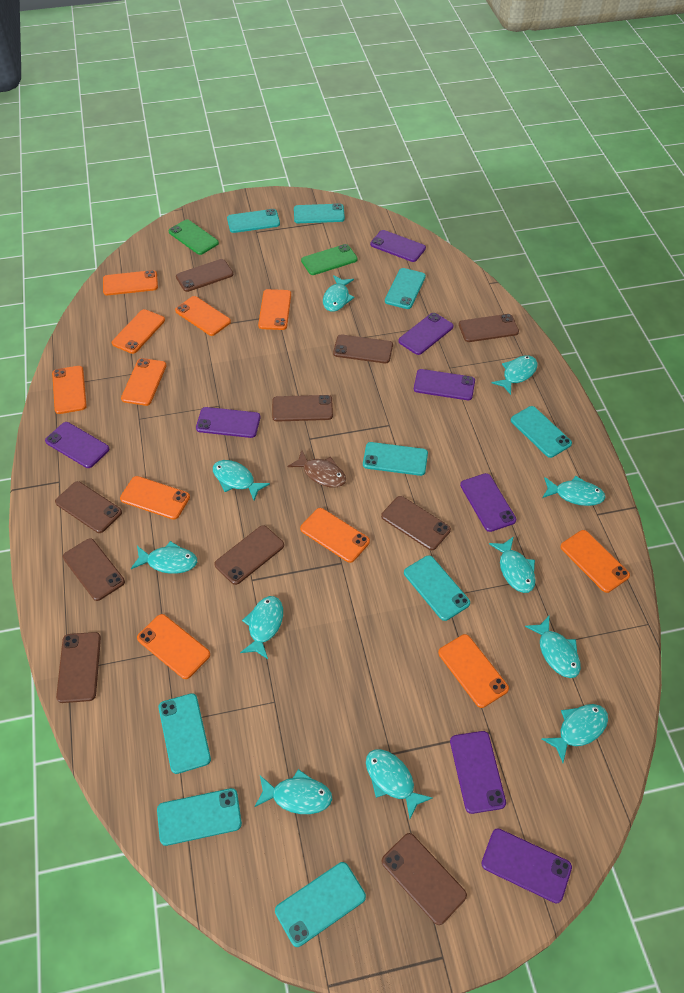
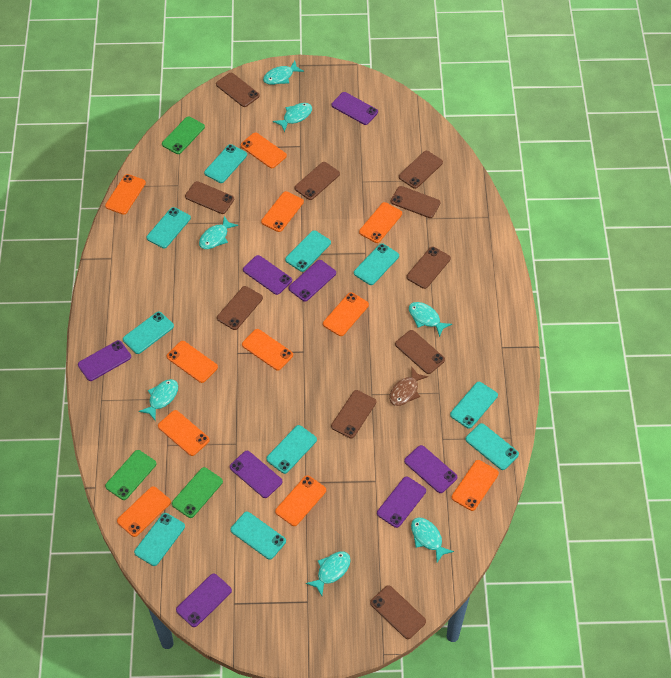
green phone: 2 -> 3
turquoise fish: 11 -> 7
turquoise phone: 9 -> 10

